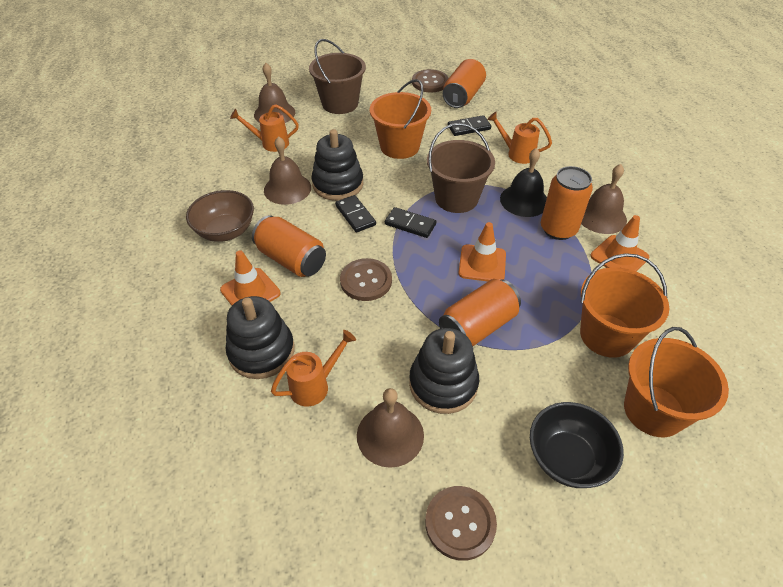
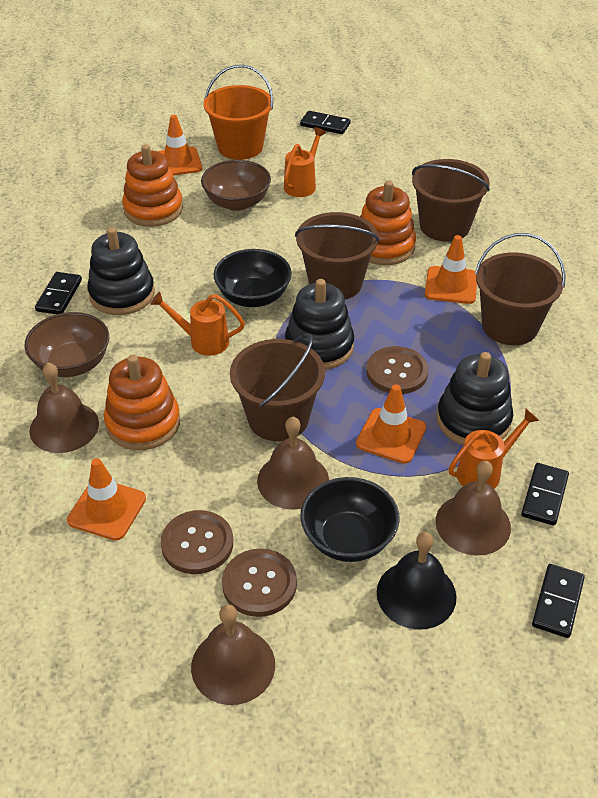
black bowl: 1 -> 2
black domino: 3 -> 4
brown bowl: 1 -> 2
brown bucket: 2 -> 4
orange bucket: 3 -> 1
orange can: 4 -> 0
orange stacking toy: 0 -> 3
orange traffic cone: 3 -> 4

